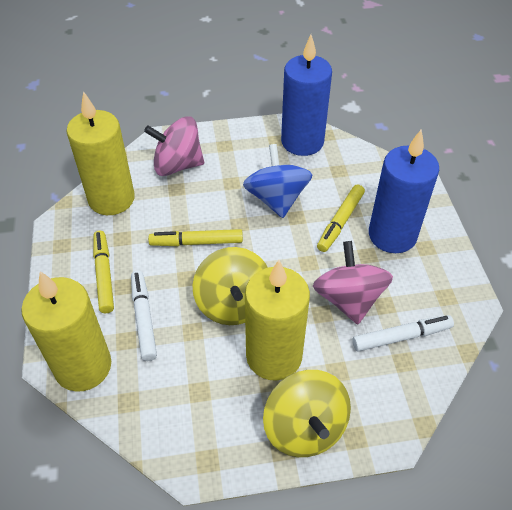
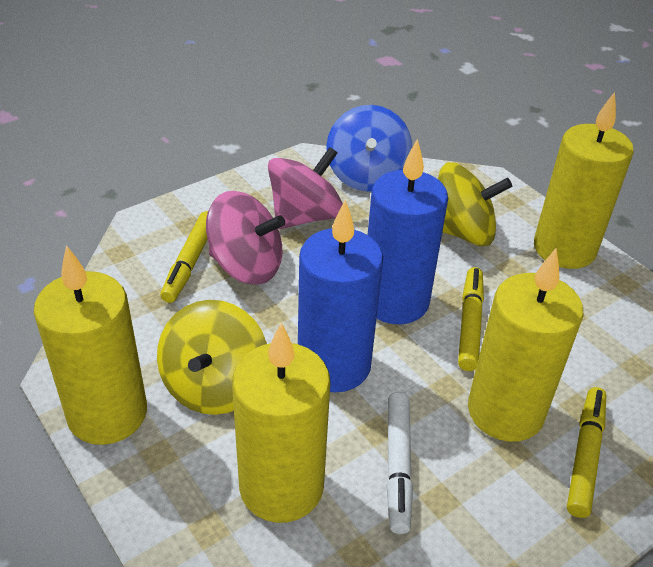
white marker: 2 -> 1
yellow candle: 3 -> 4

